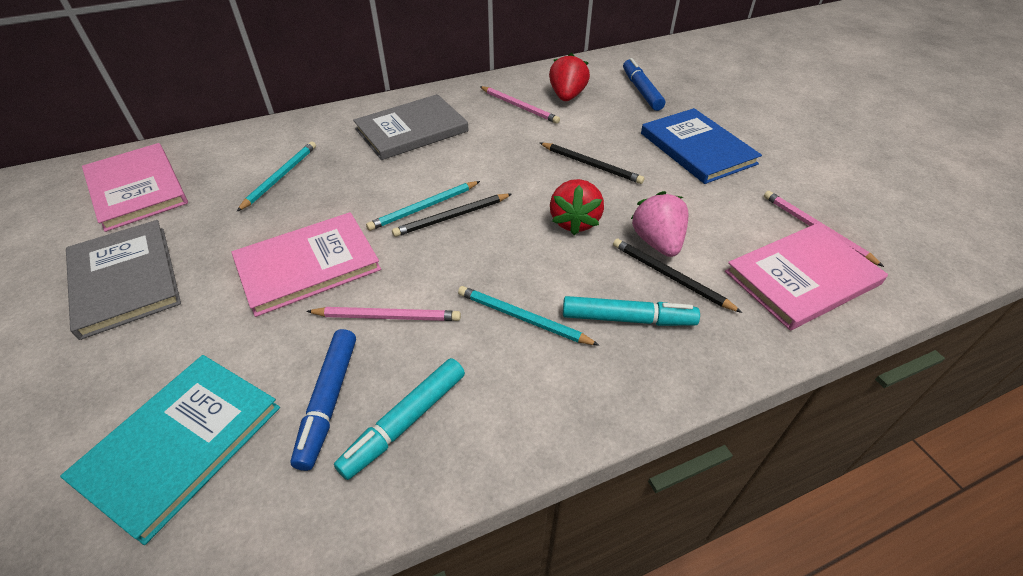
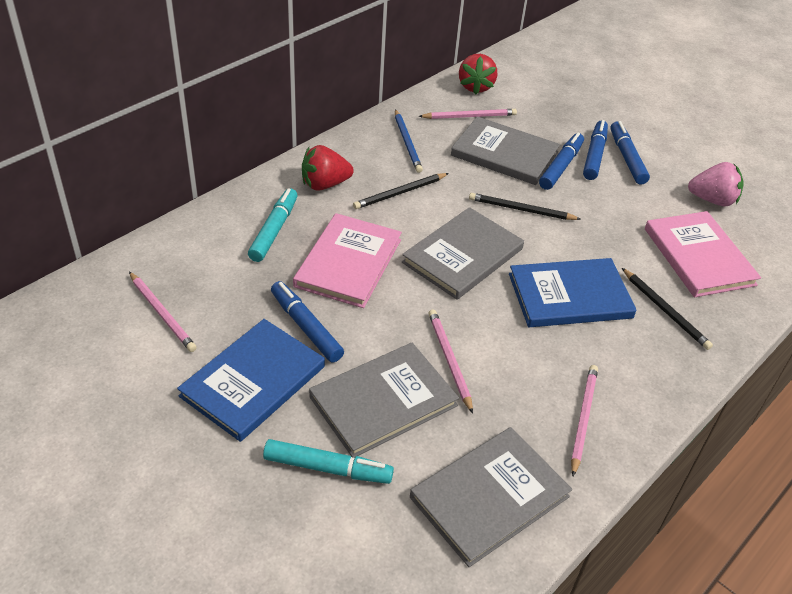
blue book: 1 -> 2
blue marker: 2 -> 4
blue pencil: 0 -> 1
grey book: 2 -> 4
pink book: 3 -> 2
pink pencil: 3 -> 4
turquoise book: 1 -> 0
turquoise pencil: 3 -> 0

